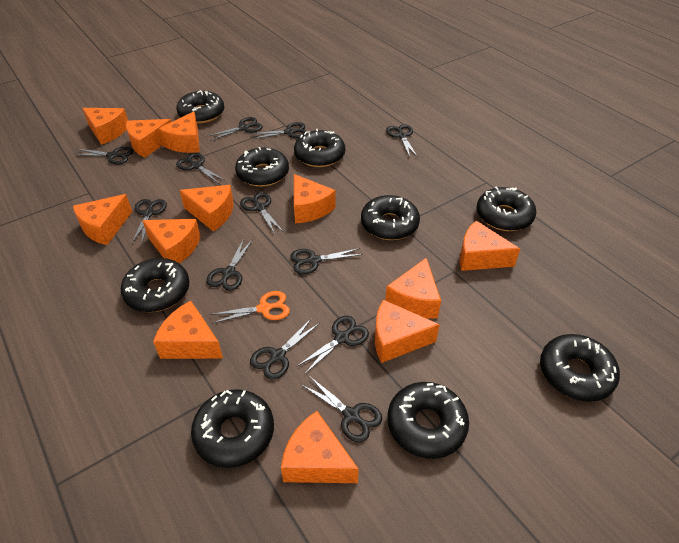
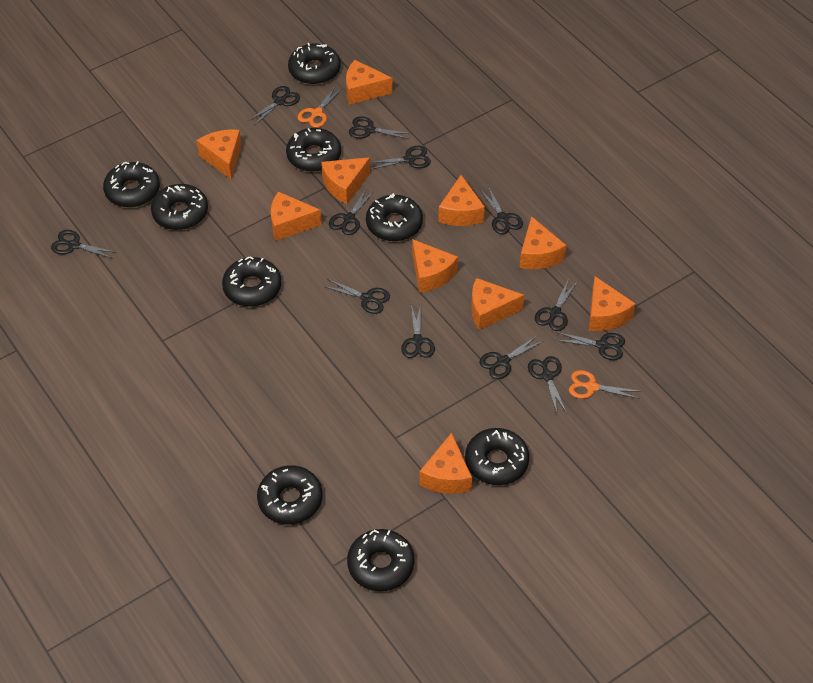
orange cheese: 12 -> 10
orange scissors: 1 -> 2

